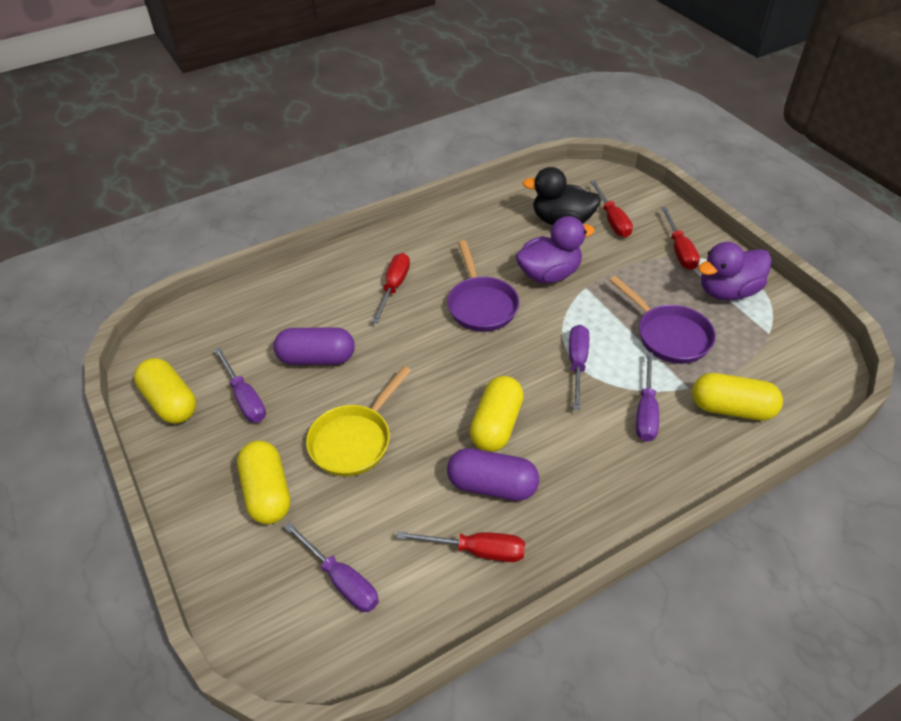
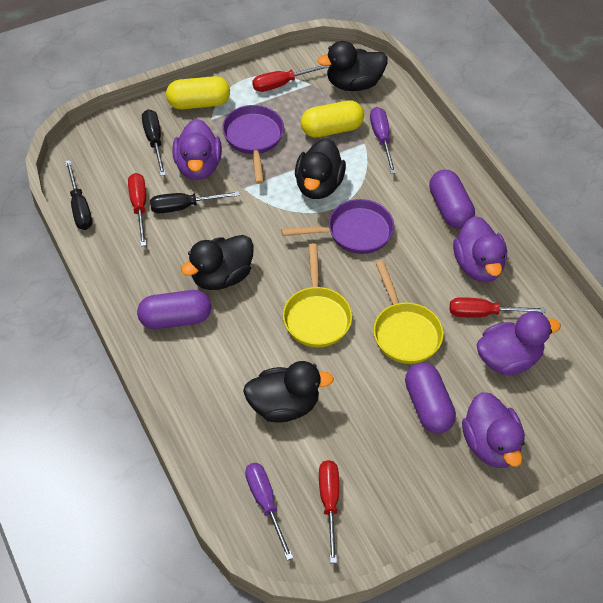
black duck: 1 -> 4
black screwdriver: 0 -> 3
purple capsule: 2 -> 3
purple duck: 2 -> 4
purple screwdriver: 4 -> 2
yellow capsule: 4 -> 2
yellow pan: 1 -> 2

